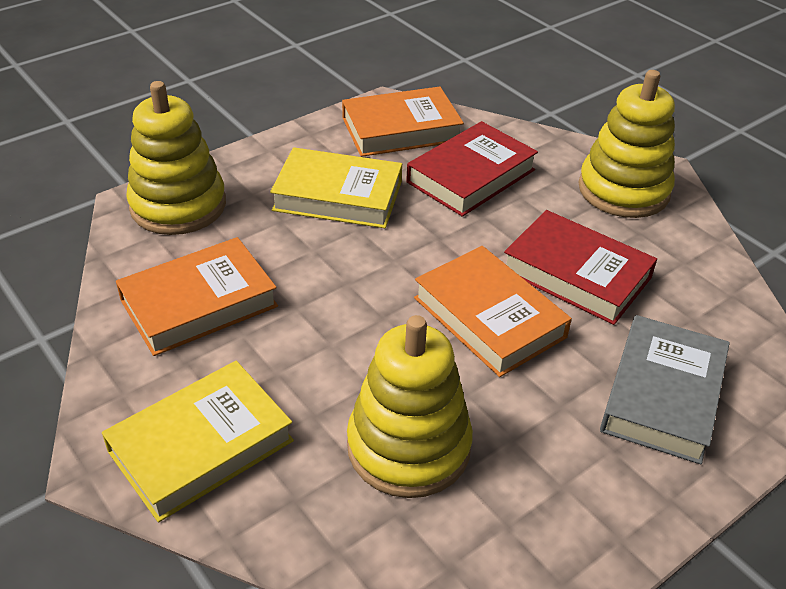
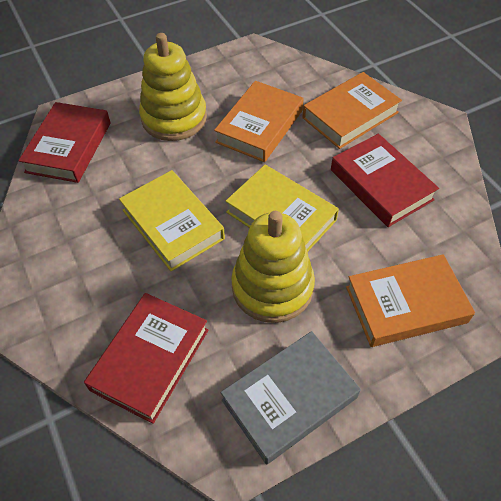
red book: 2 -> 3
yellow stacking toy: 3 -> 2

